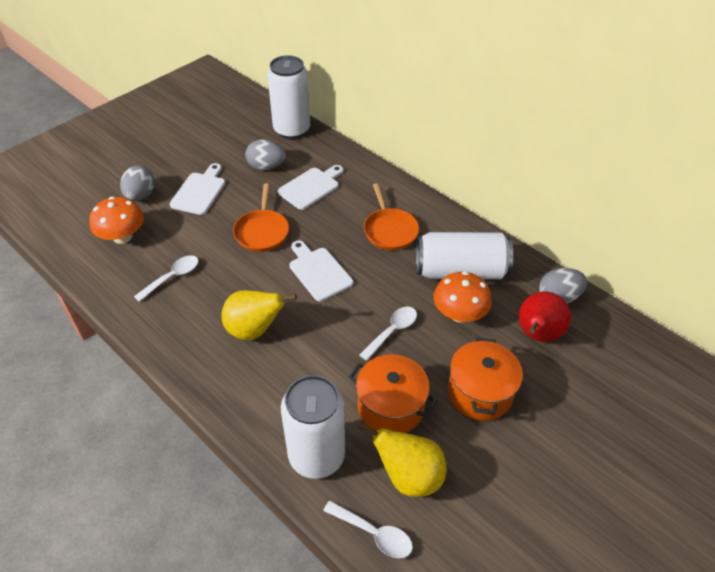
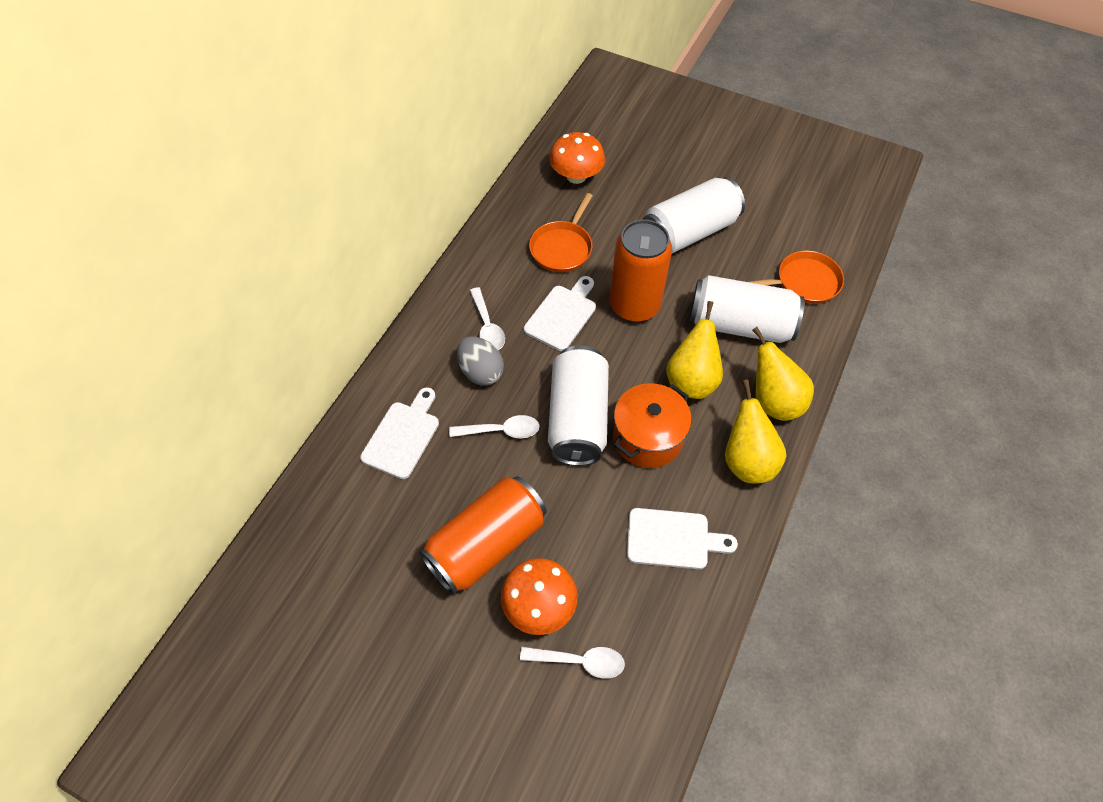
grey egg: 3 -> 1
orange can: 0 -> 2
orange pot: 2 -> 1
red pear: 1 -> 0
yellow pear: 2 -> 3

